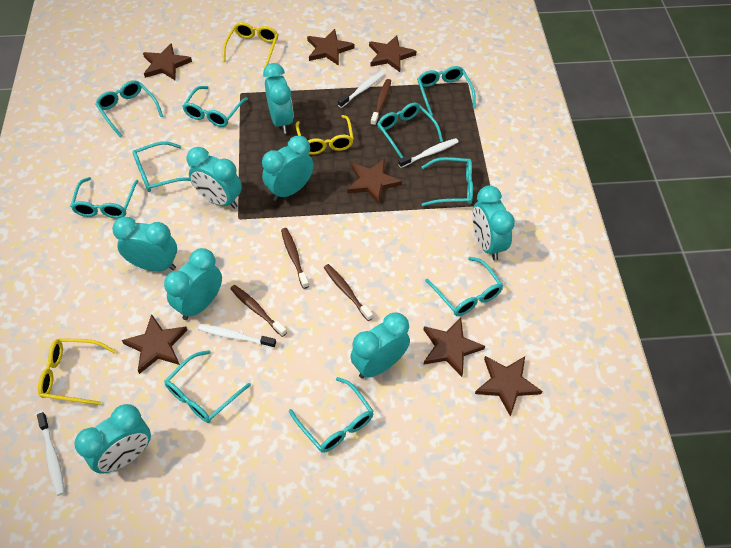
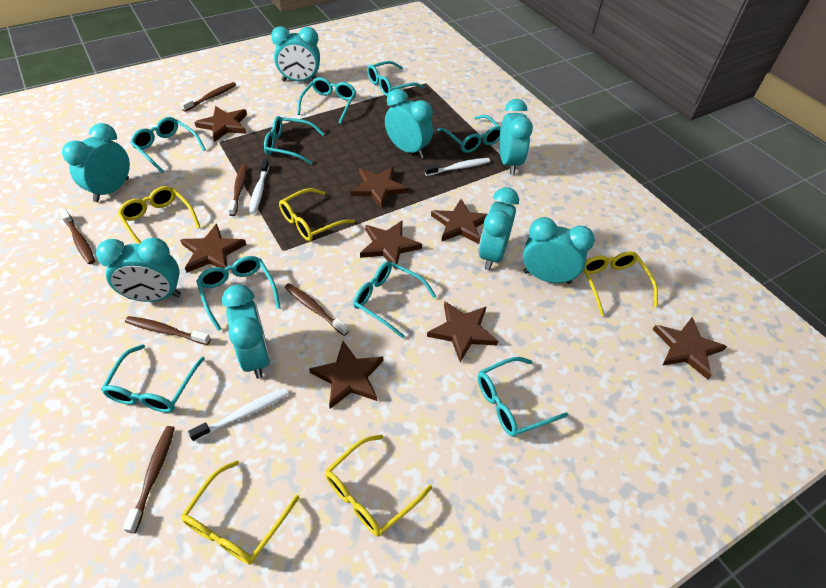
brown star: 7 -> 8
brown toothbrush: 4 -> 6
turquoise glasses: 10 -> 9
white toothbrush: 4 -> 3
yellow glasses: 3 -> 5

